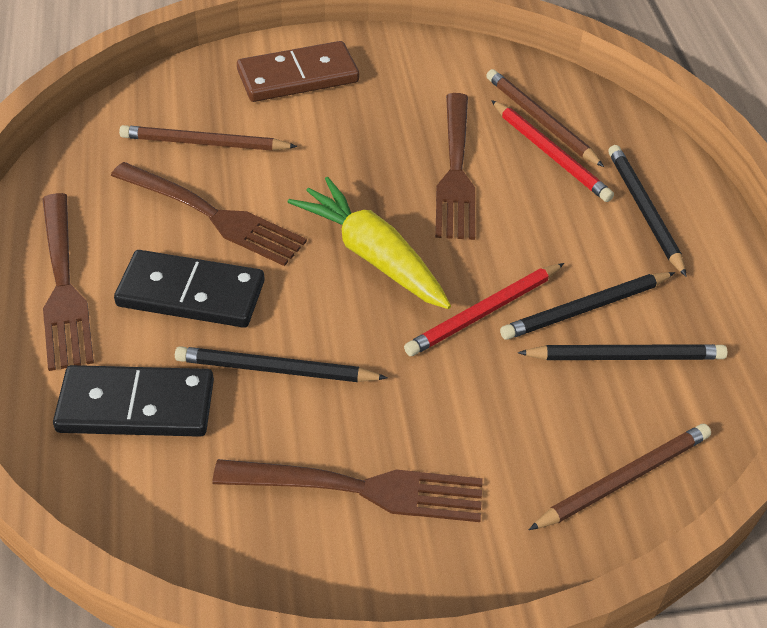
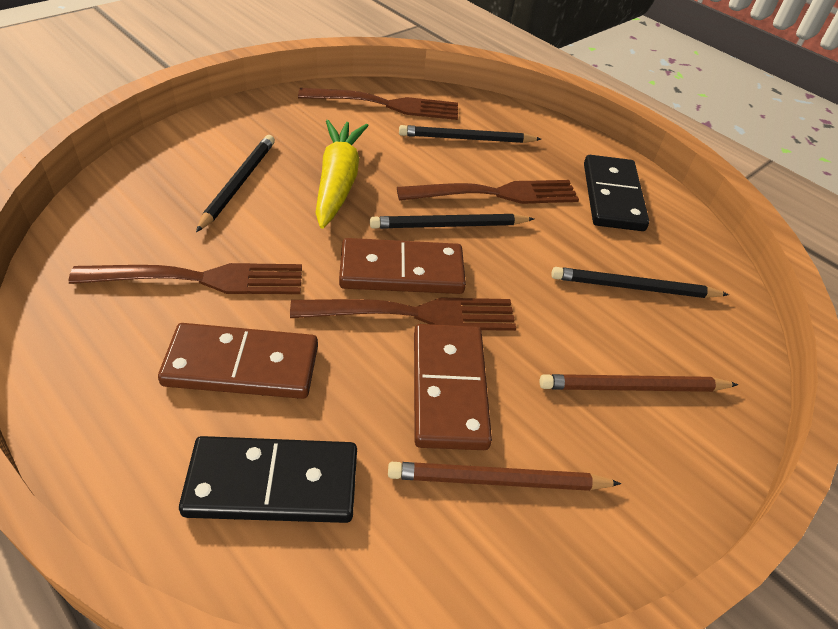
brown domino: 1 -> 3
brown pencil: 3 -> 2
red pencil: 2 -> 0

